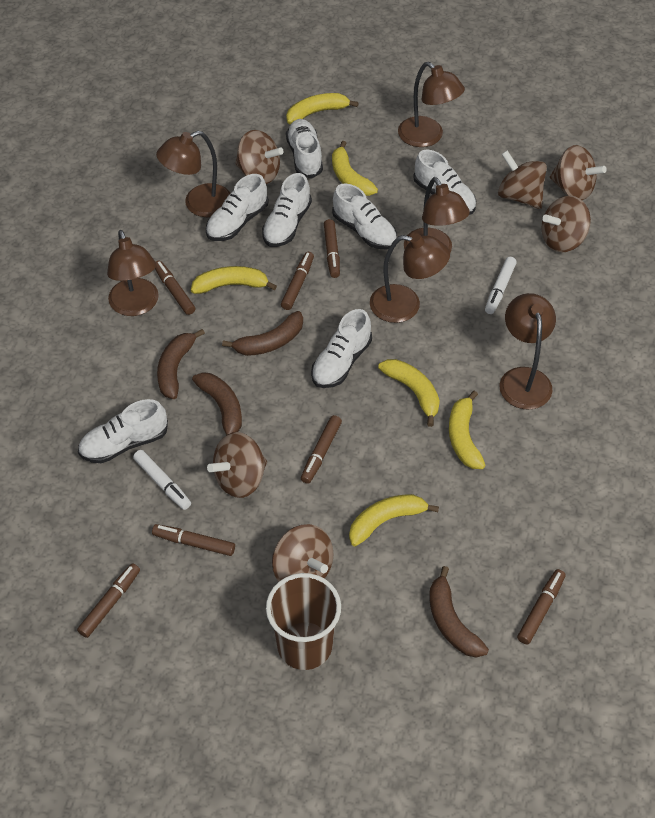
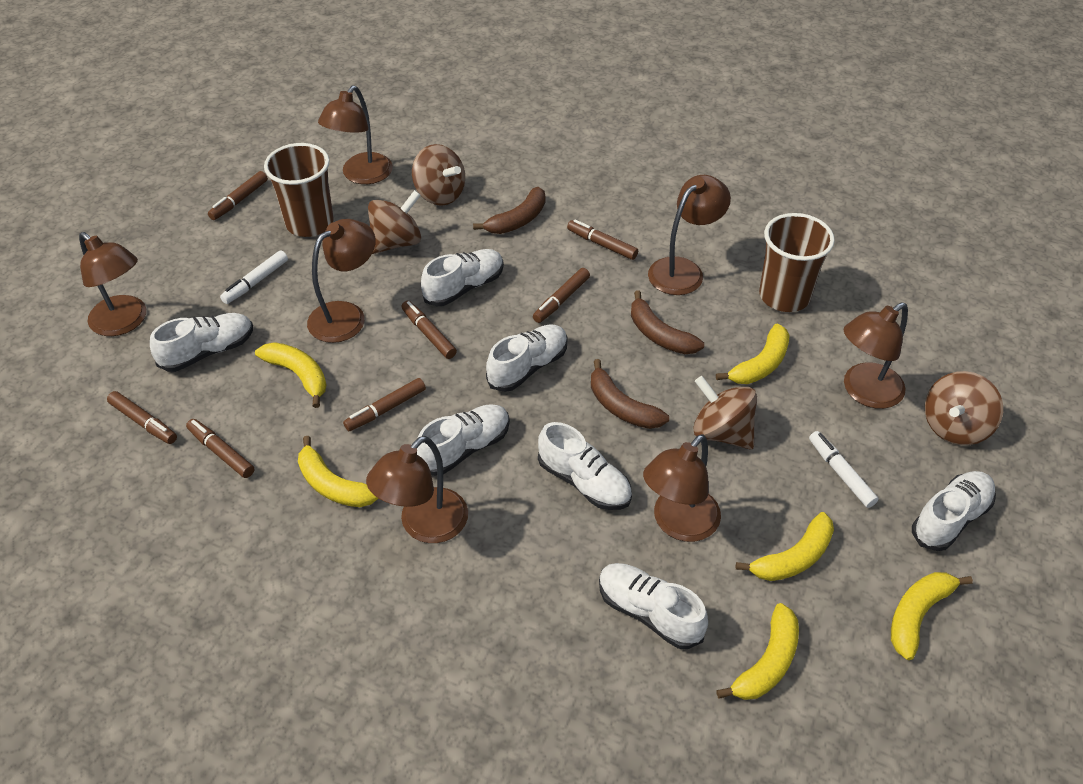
brown banana: 4 -> 3
brown cup: 1 -> 2
brown lamp: 6 -> 7
brown spinning top: 6 -> 4

